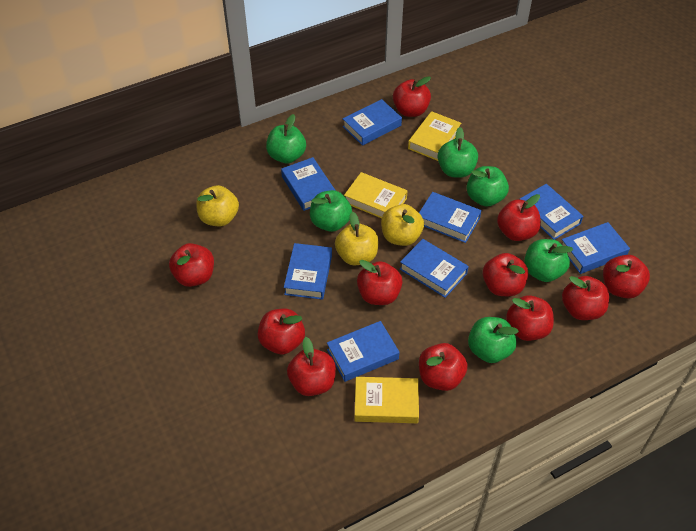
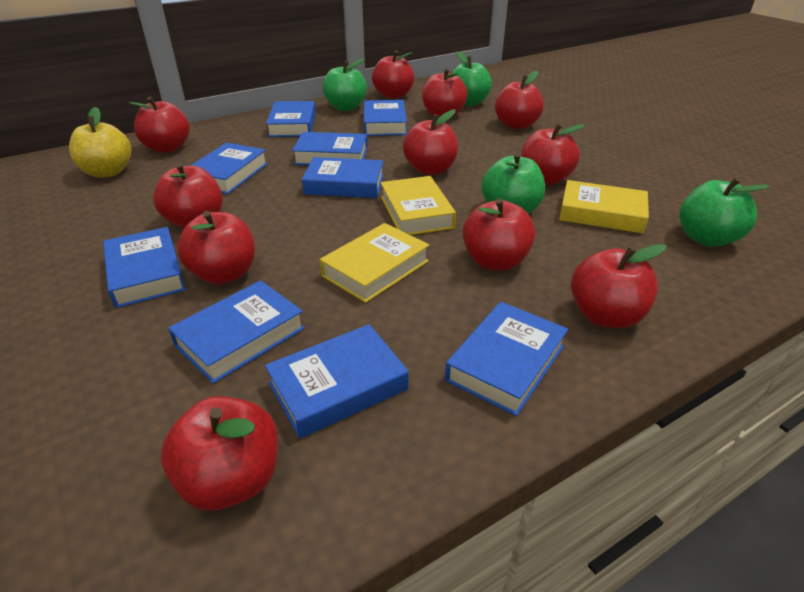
blue book: 8 -> 9
green apple: 6 -> 4
yellow apple: 3 -> 1

